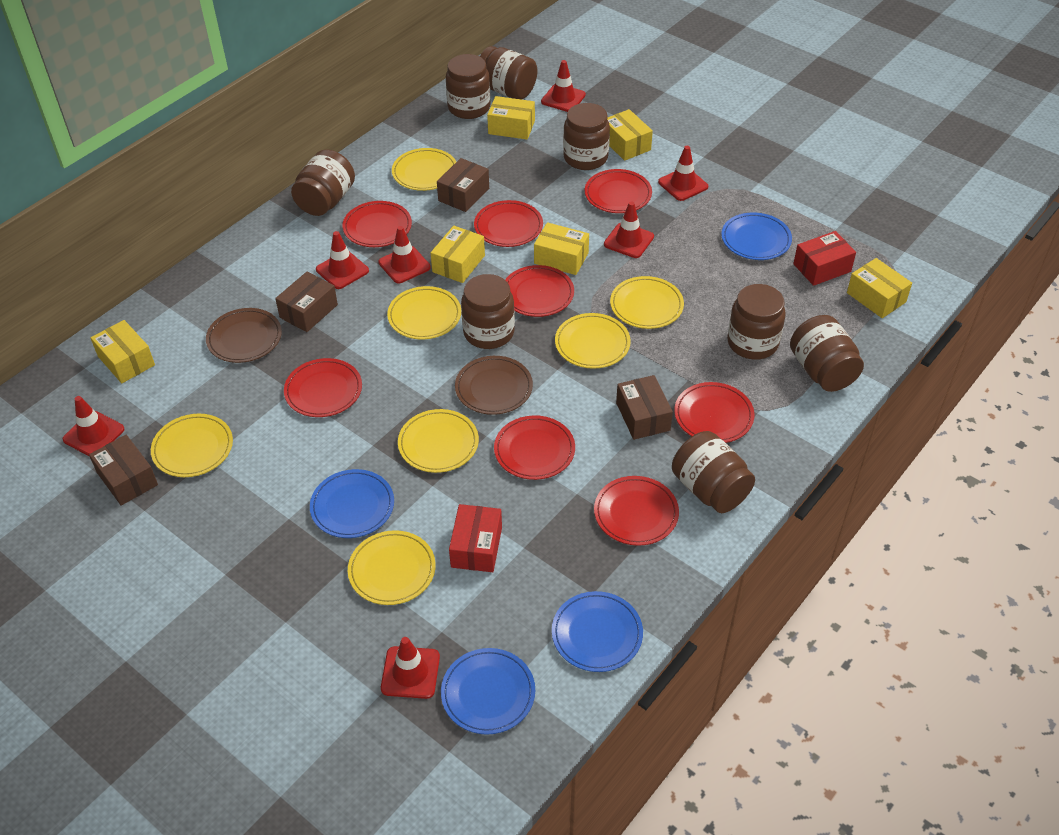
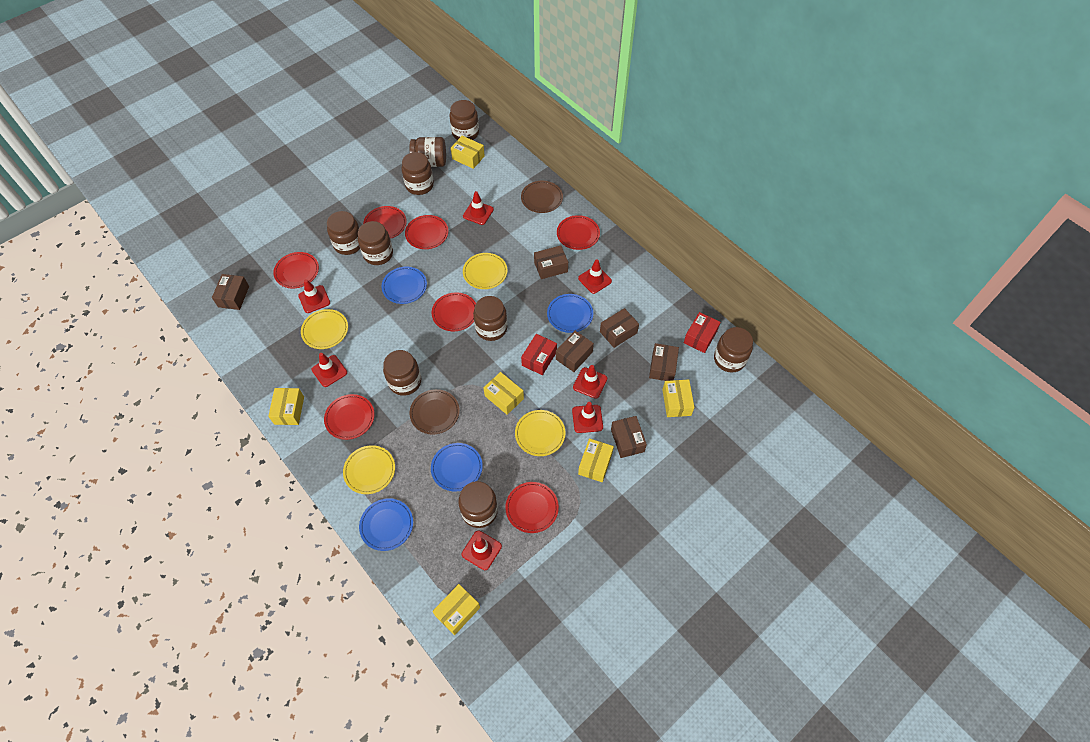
brown box: 4 -> 6
brown jar: 8 -> 9
red plate: 8 -> 7
yellow plate: 7 -> 4

